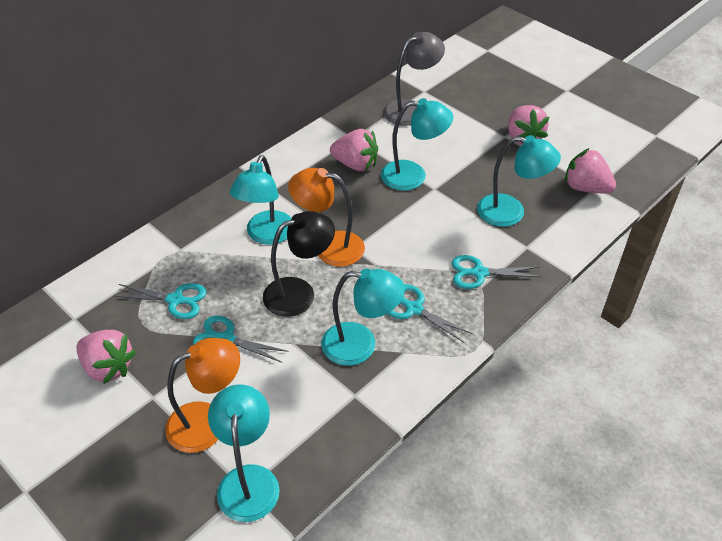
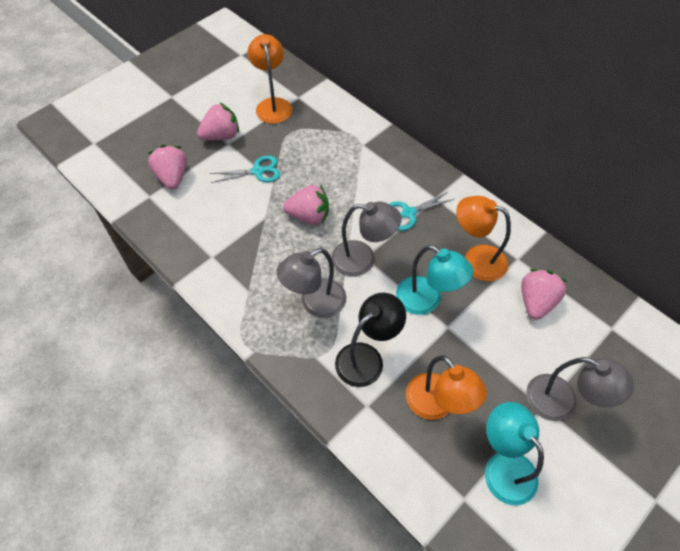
grey lamp: 1 -> 3
orange lamp: 2 -> 3
turquoise lamp: 5 -> 2
turquoise scissors: 4 -> 2

